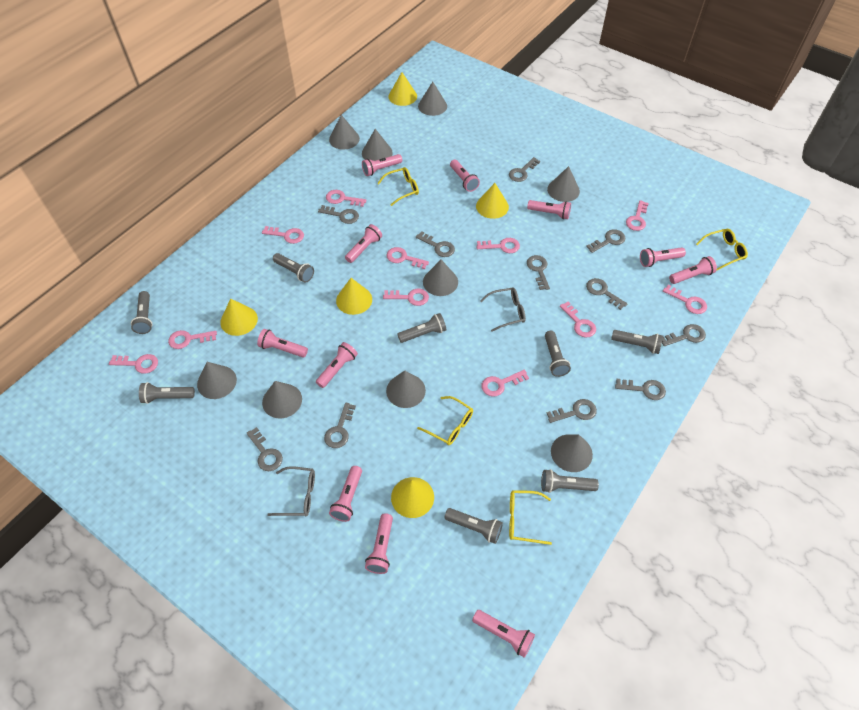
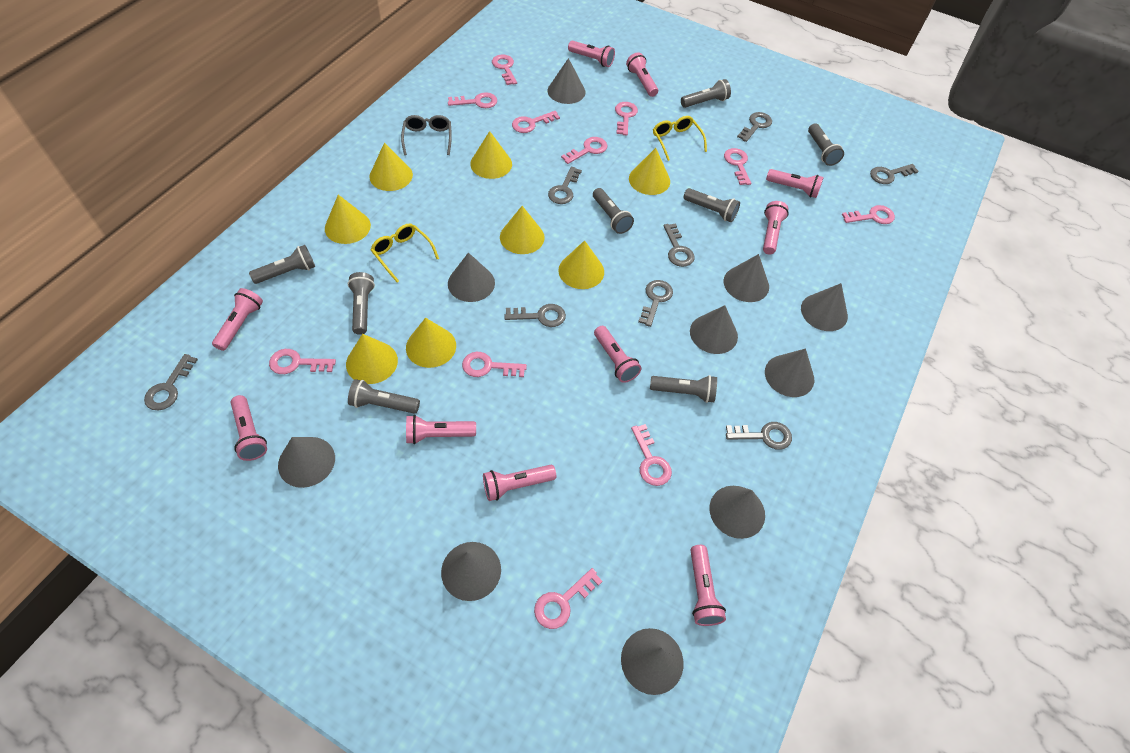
grey cone: 9 -> 10
grey glasses: 2 -> 1
grey key: 11 -> 8
pink flashlight: 11 -> 10
yellow cone: 5 -> 8
yellow glasses: 4 -> 2

